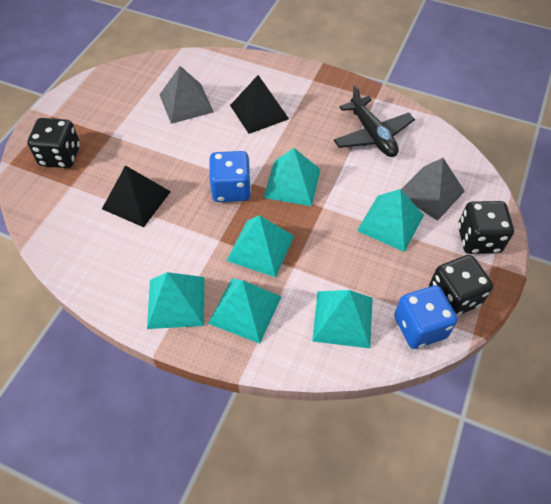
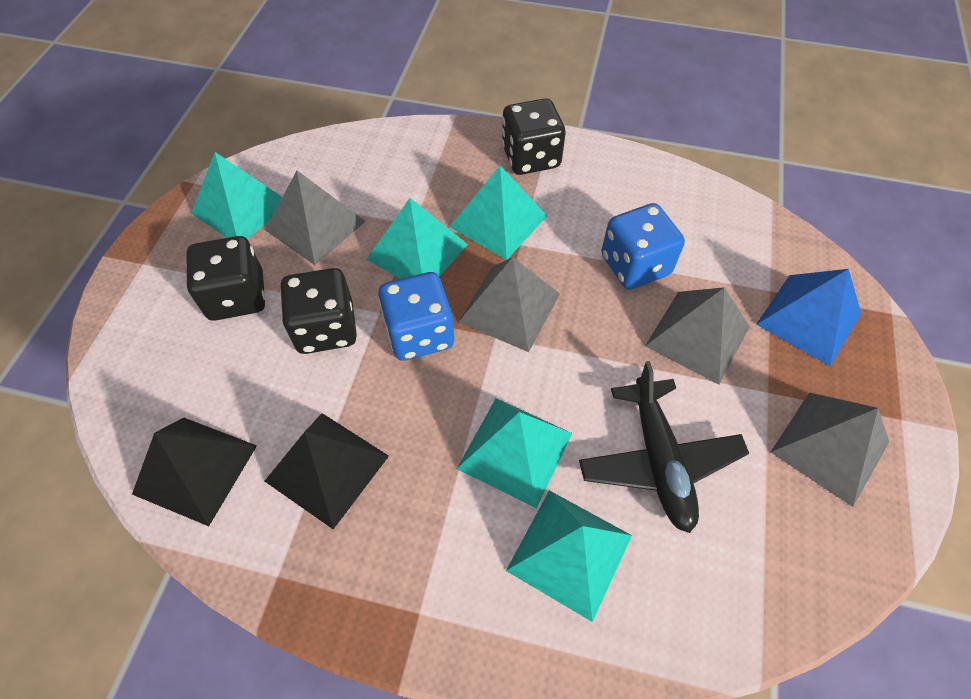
blue pyramid: 0 -> 1
grey pyramid: 2 -> 4
turquoise pyramid: 6 -> 5

